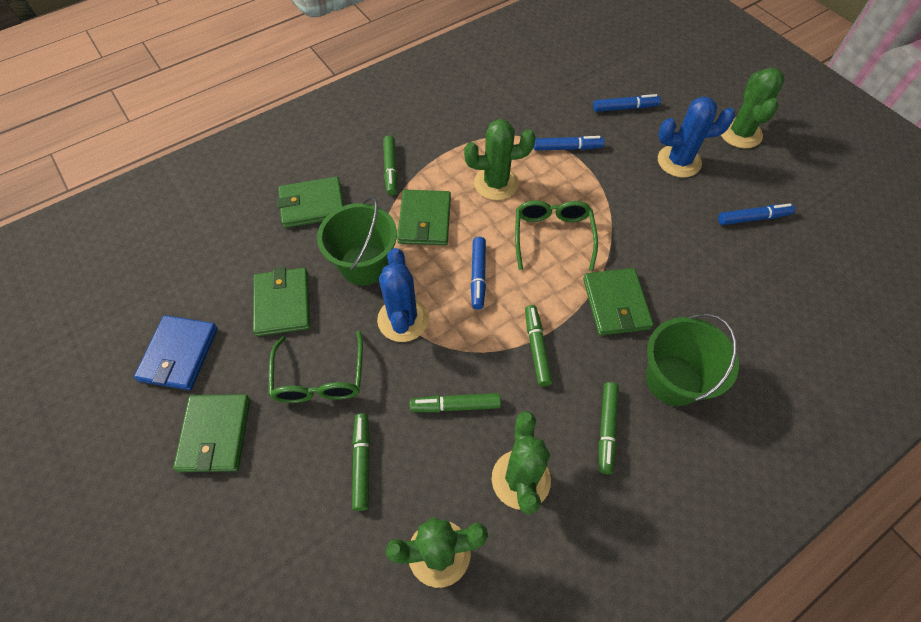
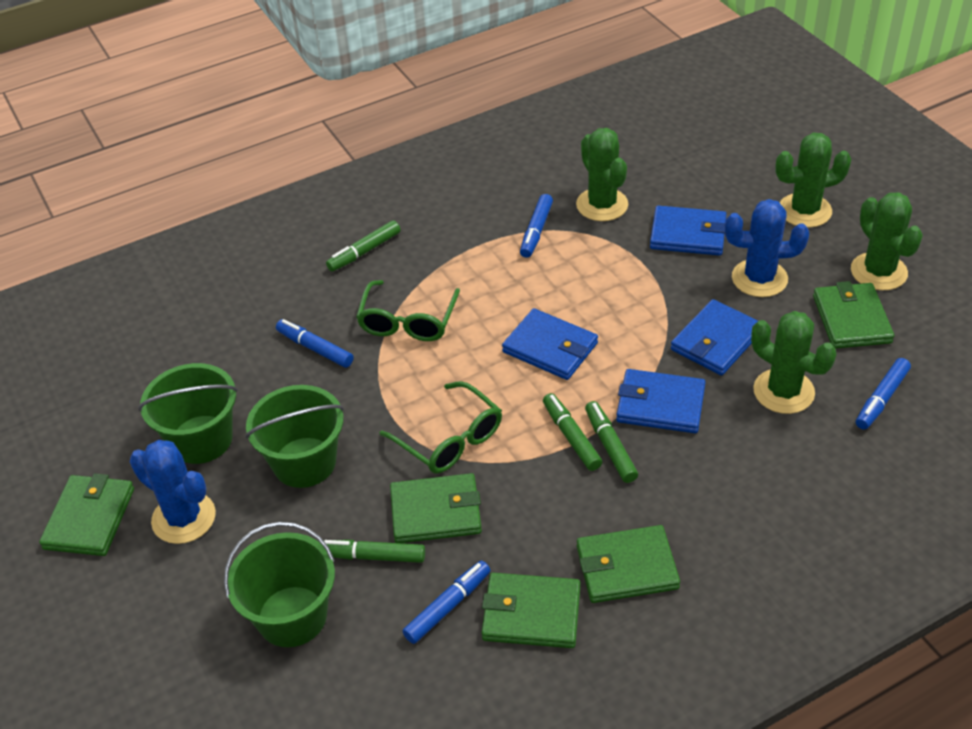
blue wallet: 1 -> 4
green bucket: 2 -> 3
green marker: 5 -> 4

